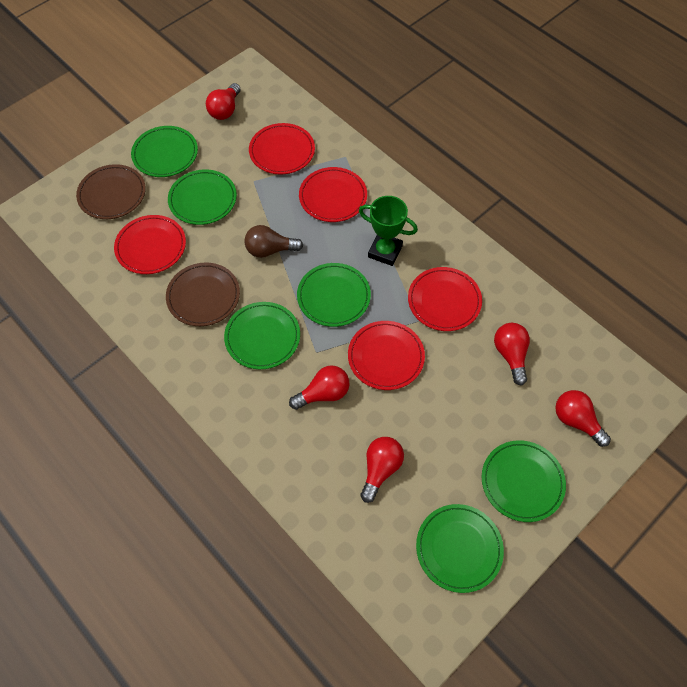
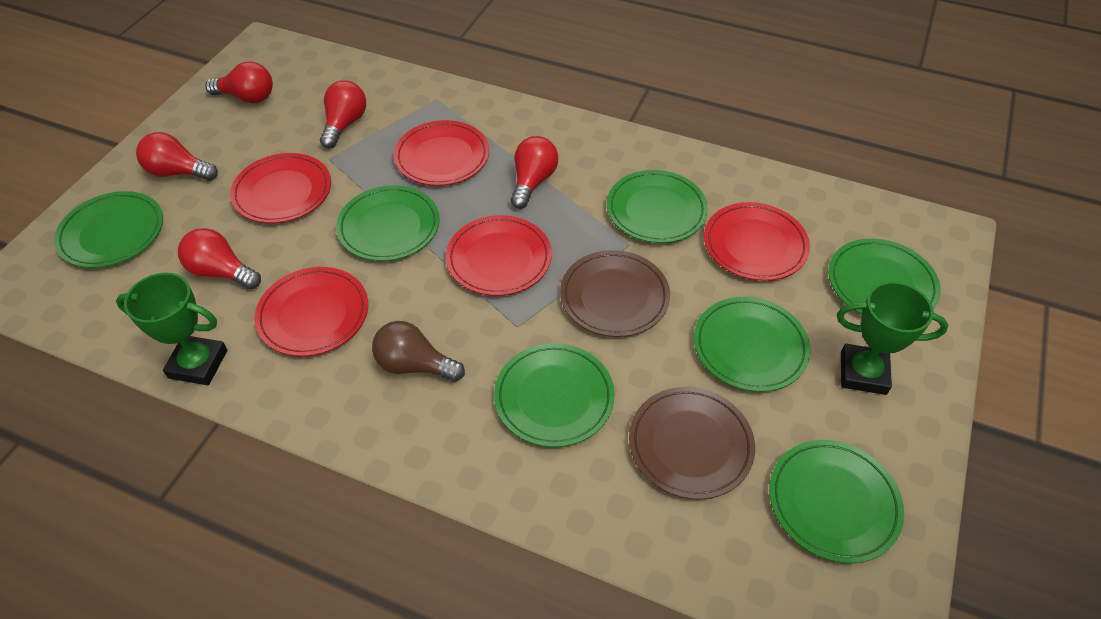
green plate: 6 -> 7
green trophy: 1 -> 2

